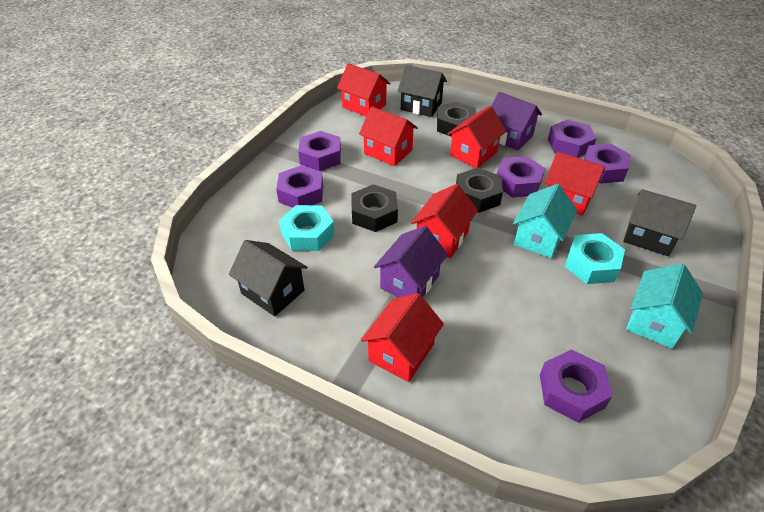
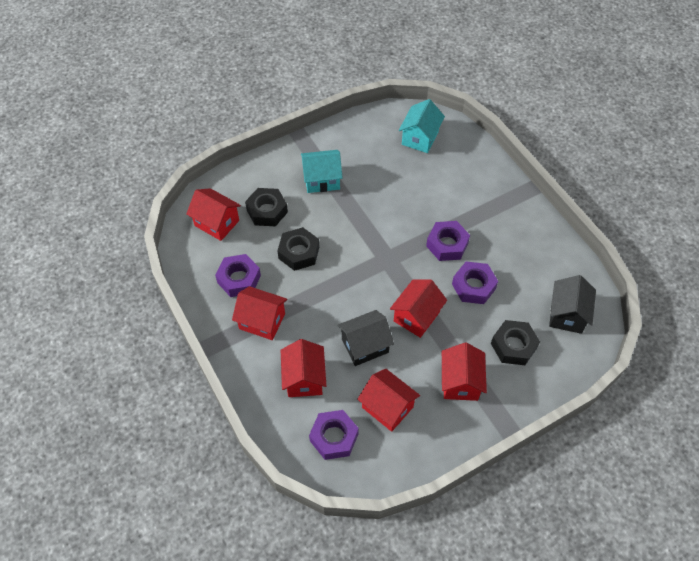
black house: 3 -> 2
purple house: 2 -> 0
purple nut: 6 -> 4
turquoise nut: 2 -> 0

